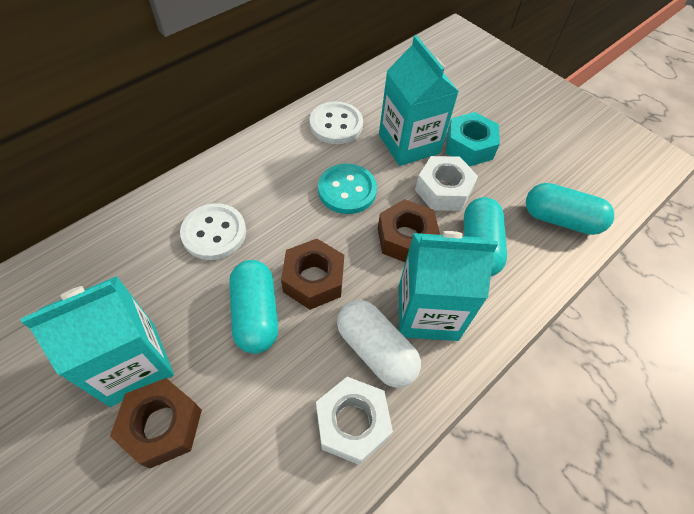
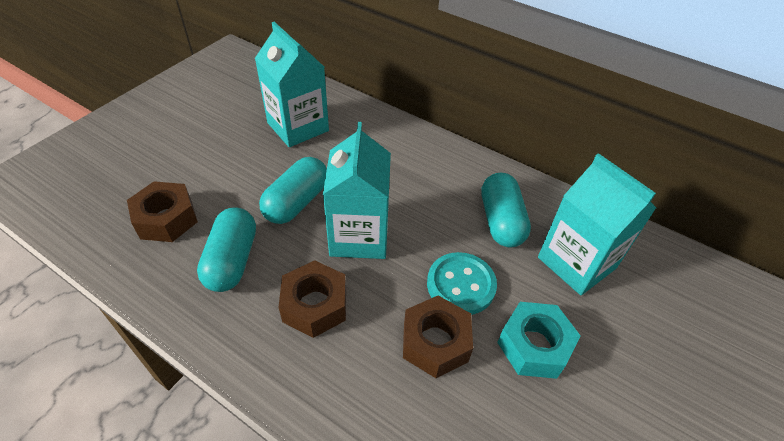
white button: 2 -> 0
white capsule: 1 -> 0
white nut: 2 -> 0

